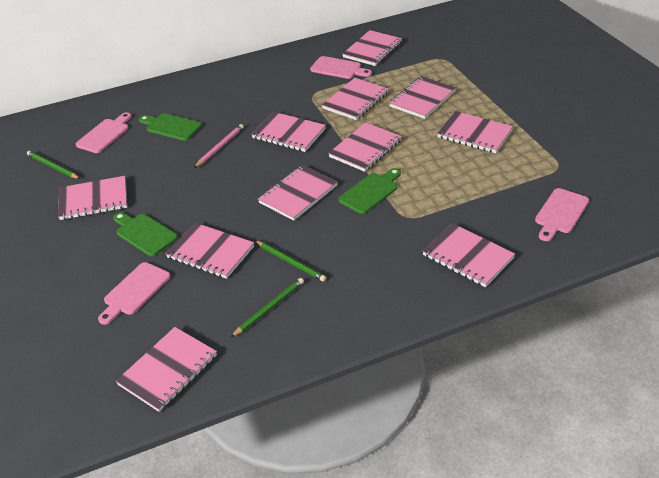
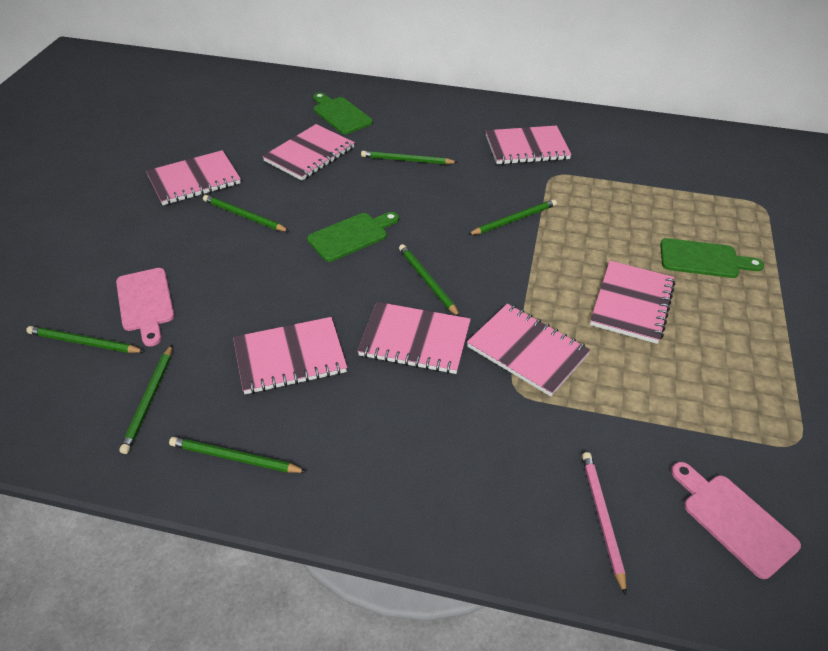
green pencil: 3 -> 7
pink cutting board: 4 -> 2
pink notebook: 11 -> 7

